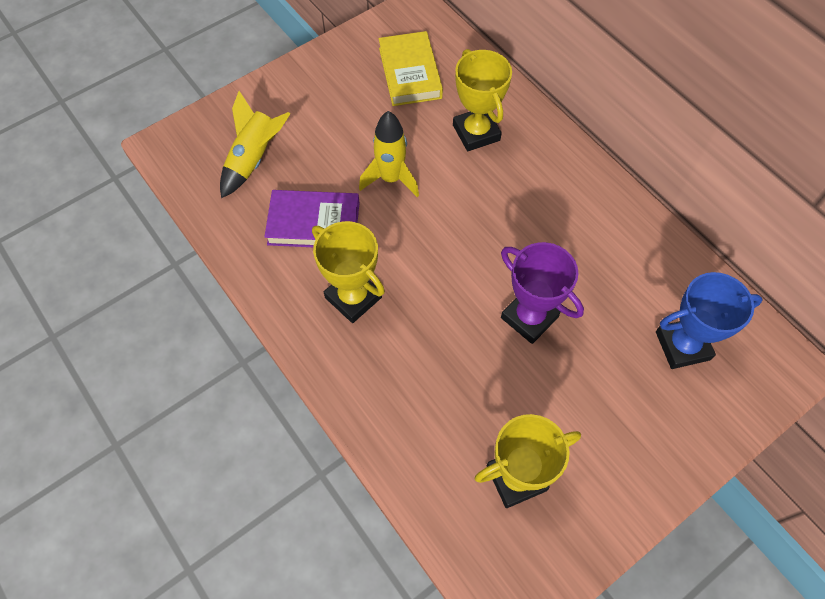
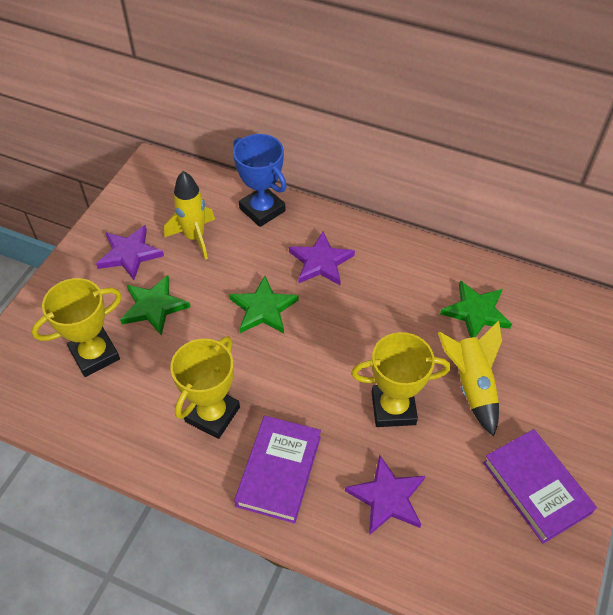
green star: 0 -> 3
purple book: 1 -> 2
purple star: 0 -> 3
purple trophy: 1 -> 0
yellow book: 1 -> 0

